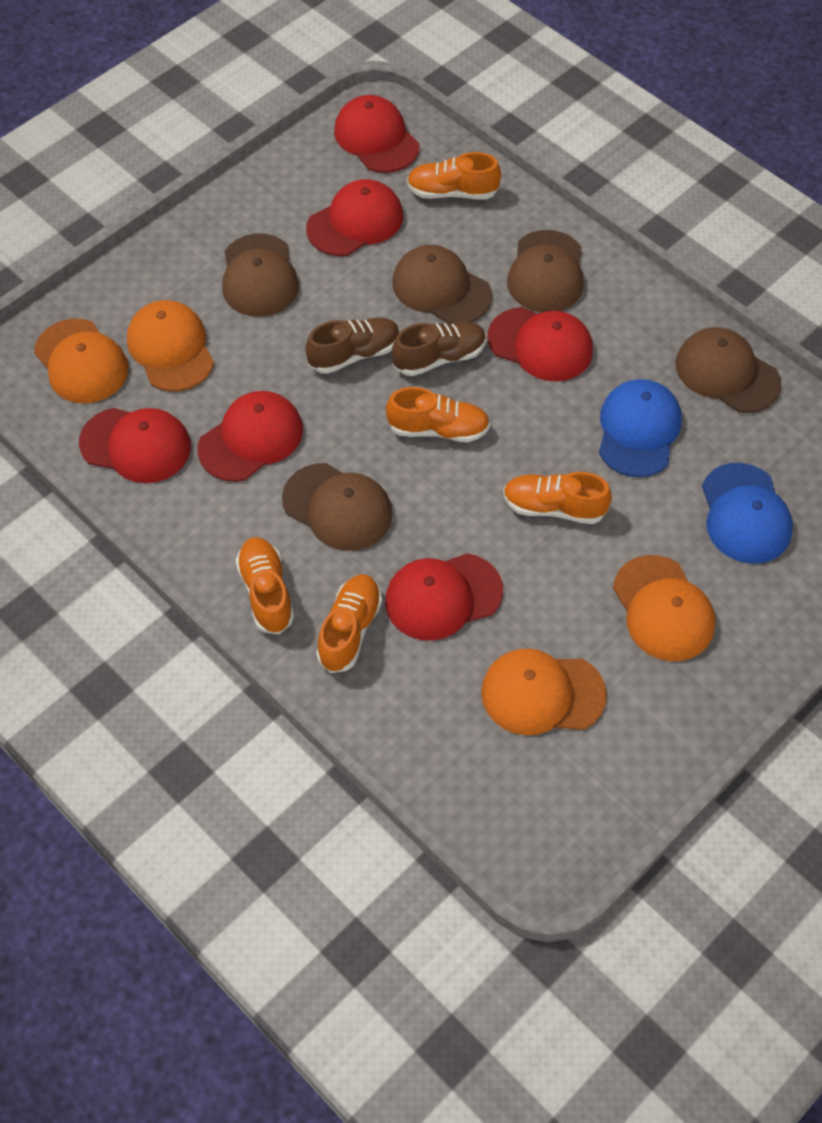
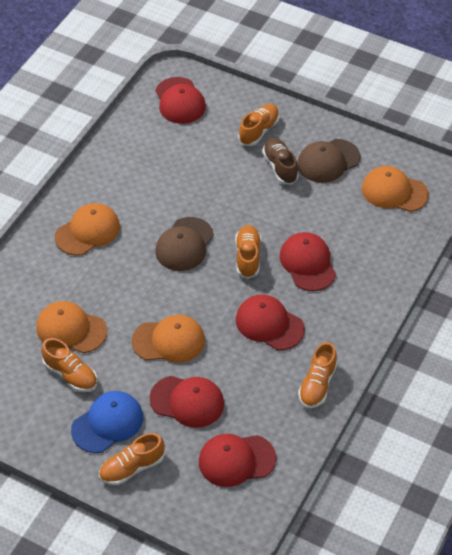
blue cap: 2 -> 1
brown cap: 5 -> 2
brown shoe: 2 -> 1
red cap: 6 -> 5

